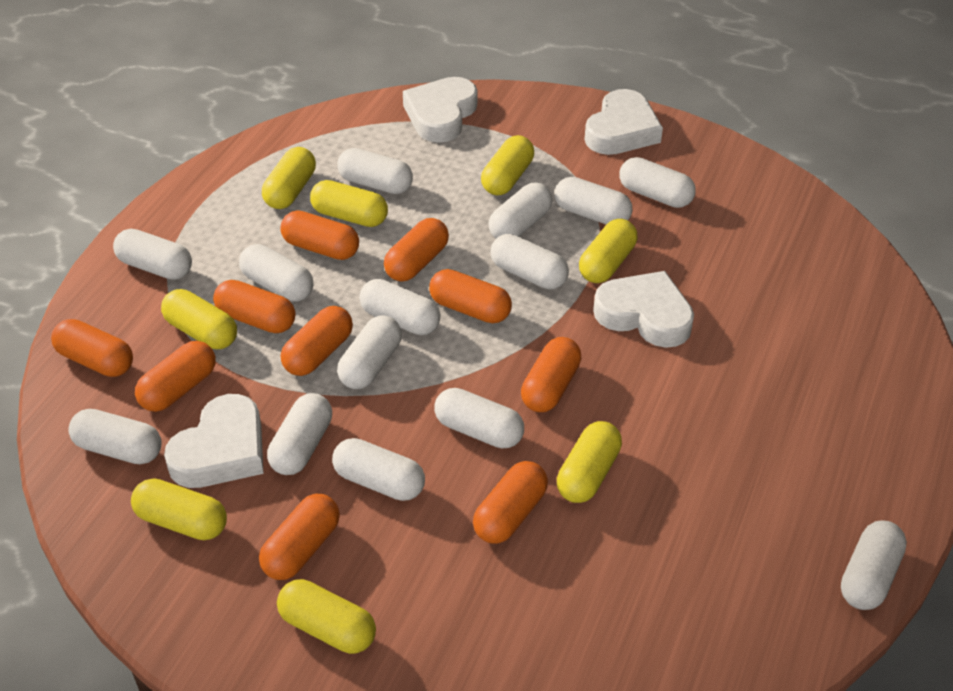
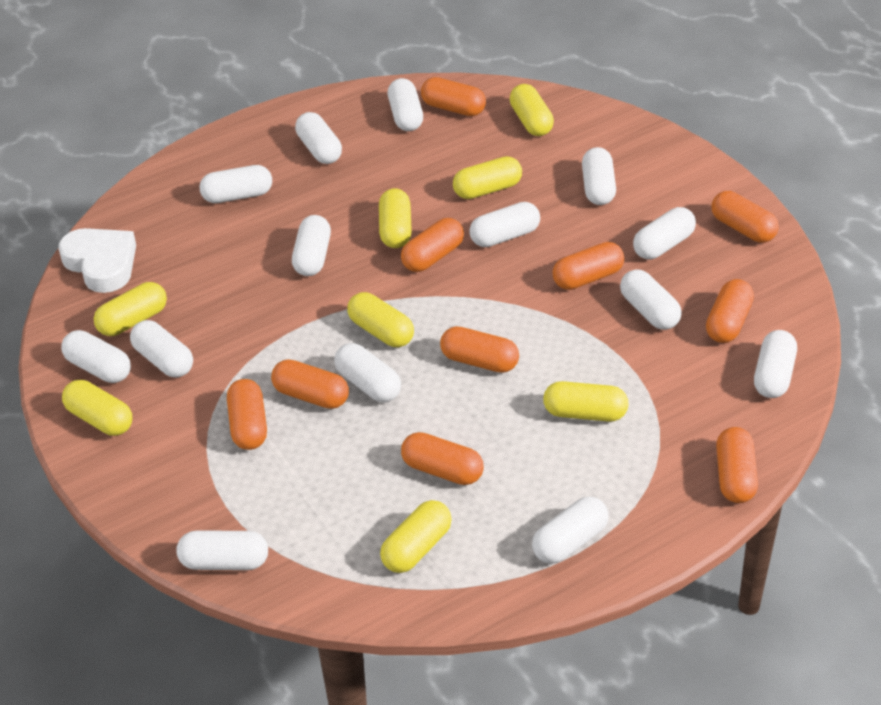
white heart: 4 -> 1

